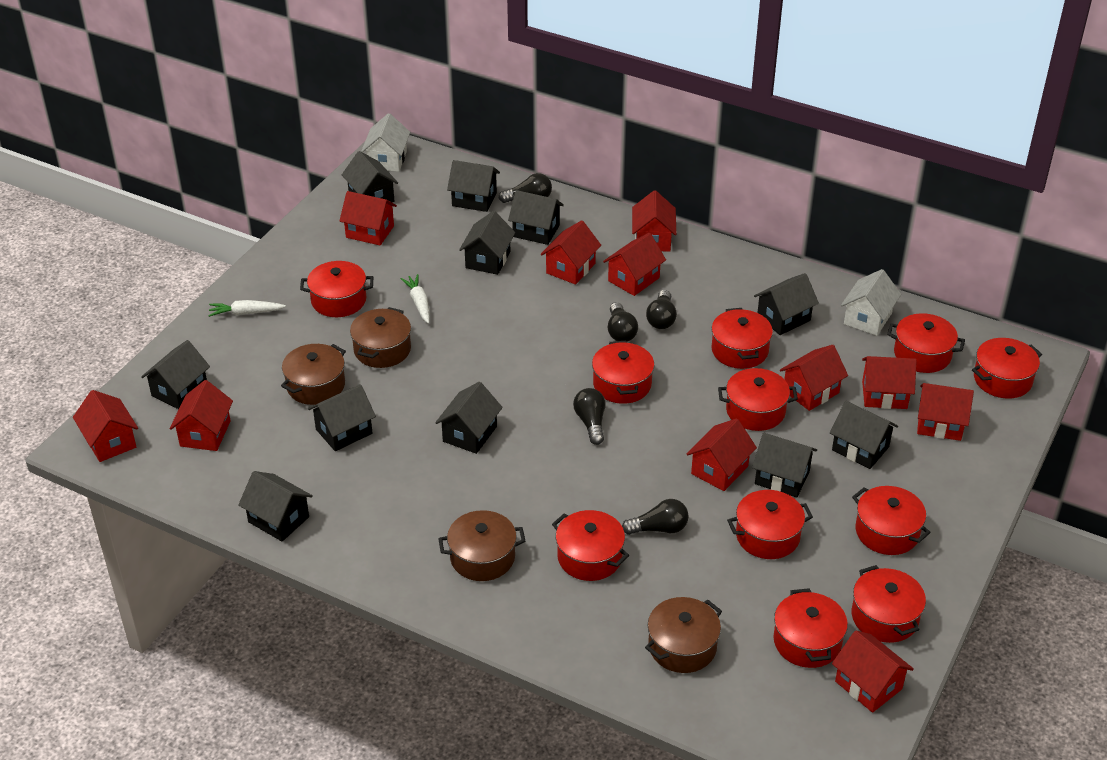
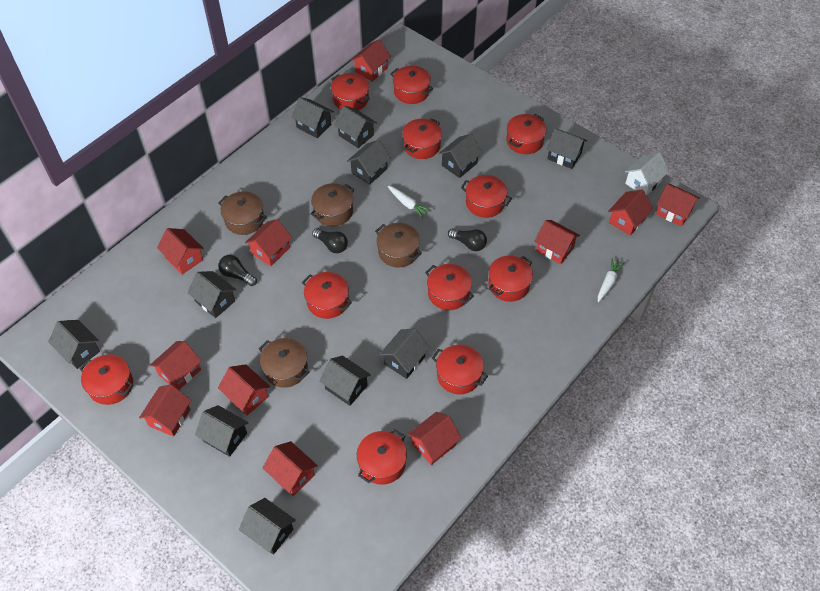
black light bulb: 5 -> 3
white house: 2 -> 1

